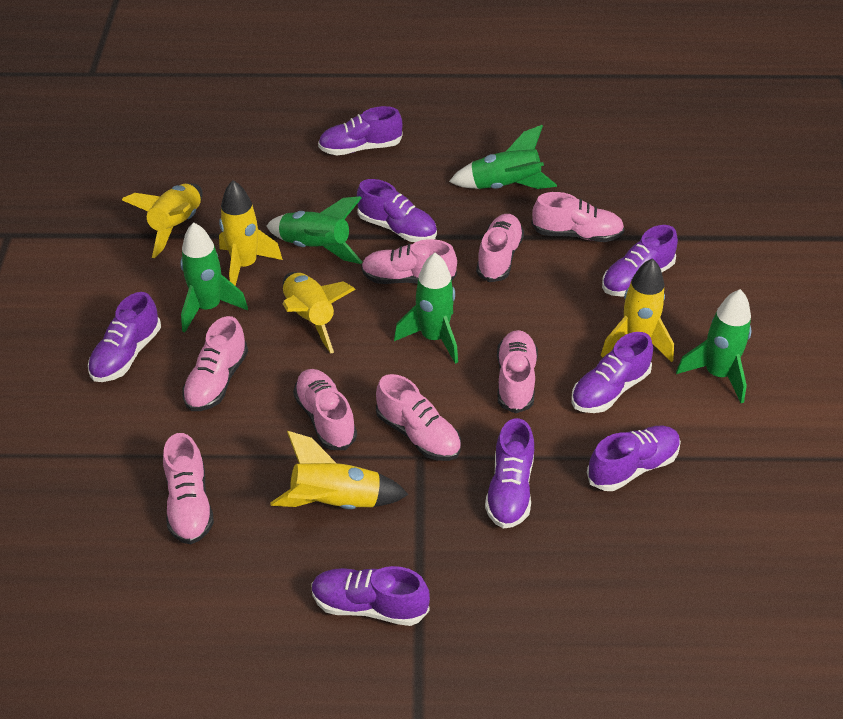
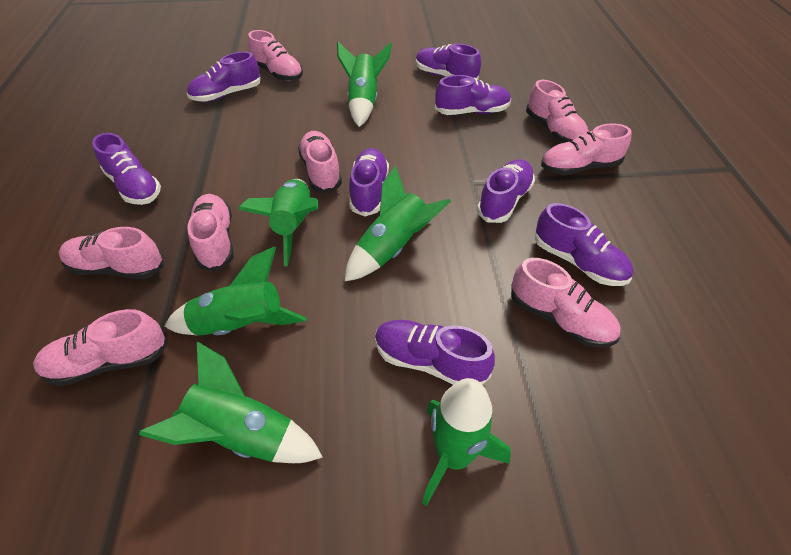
green rocket: 5 -> 6
yellow rocket: 5 -> 0

